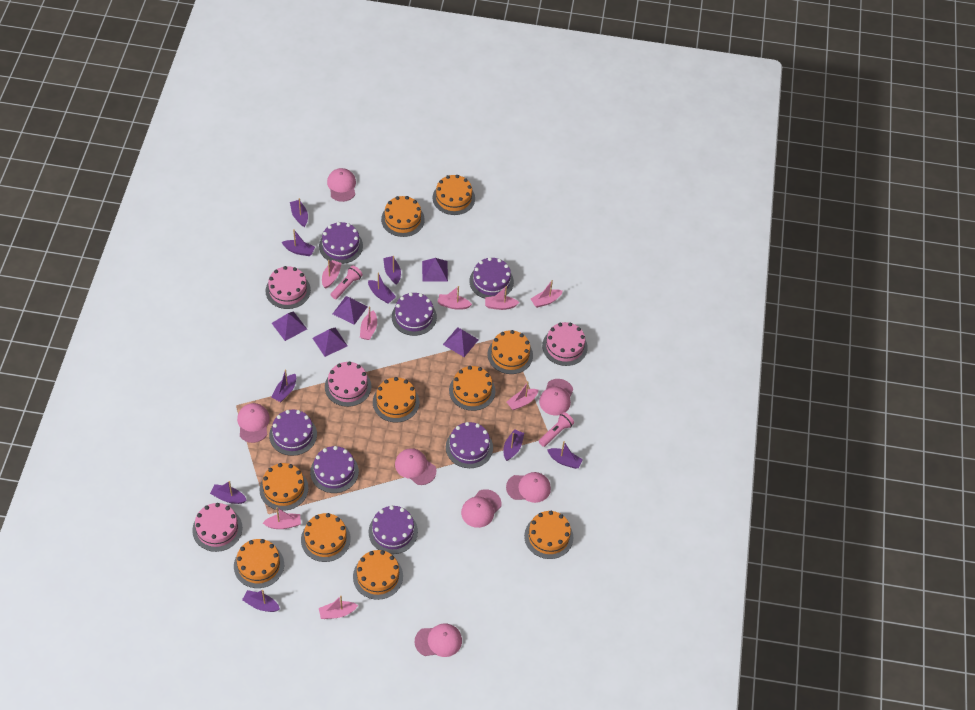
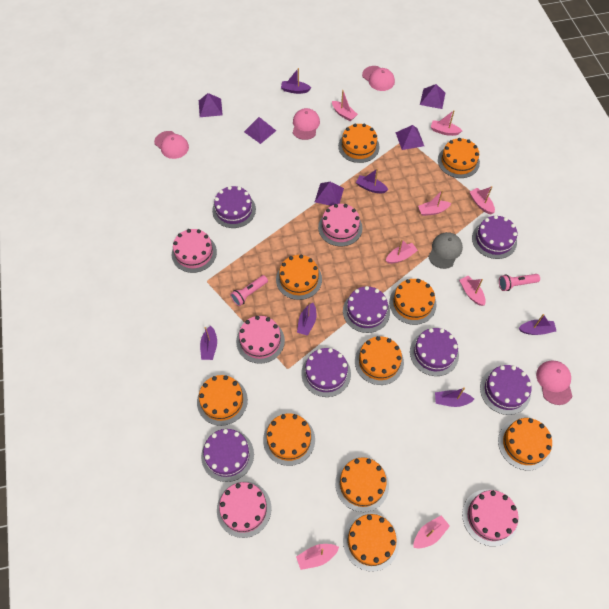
grey cap: 0 -> 1
pink cake: 4 -> 5
pink cap: 7 -> 4
purple boat: 9 -> 6

